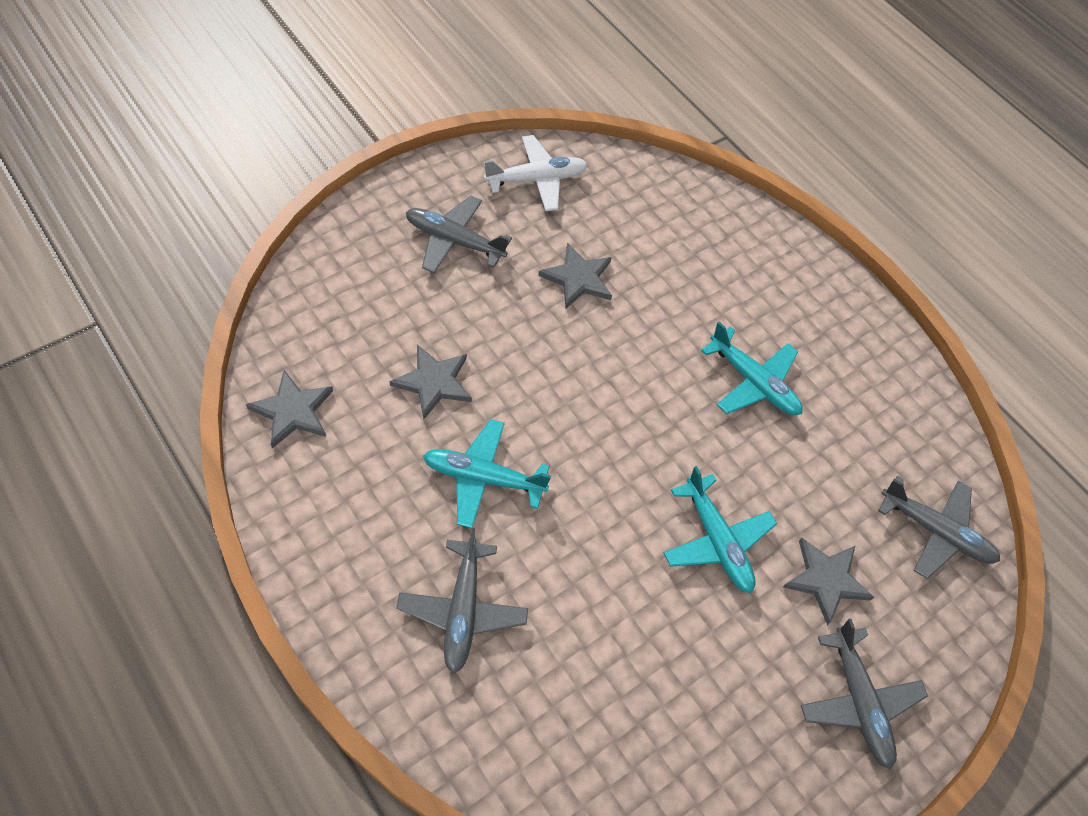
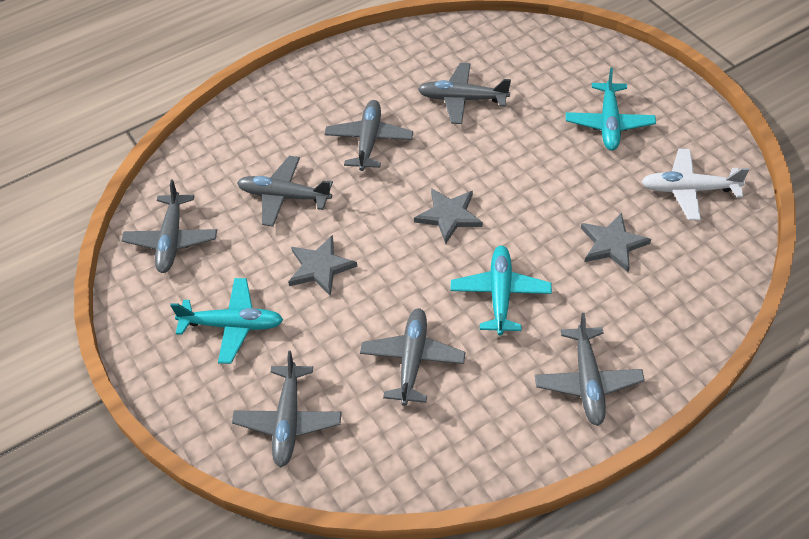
grey plane: 4 -> 7
grey star: 4 -> 3

